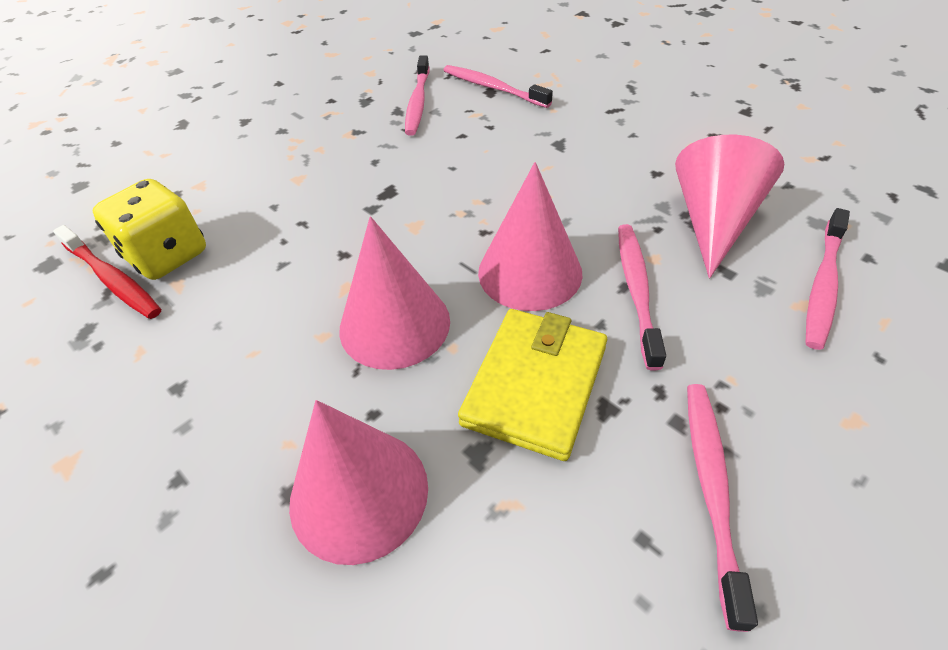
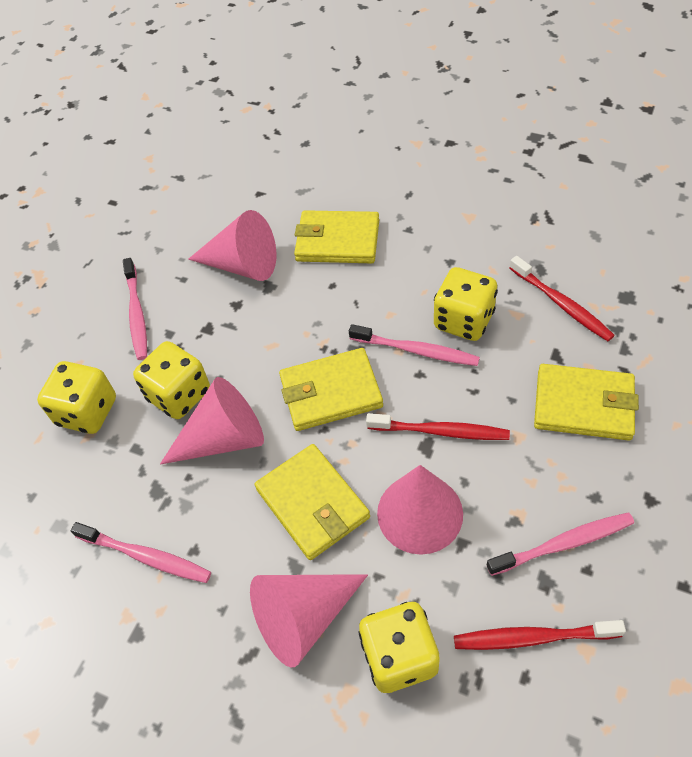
pink toothbrush: 5 -> 4
red toothbrush: 1 -> 3
yellow dice: 1 -> 4
yellow wallet: 1 -> 4

